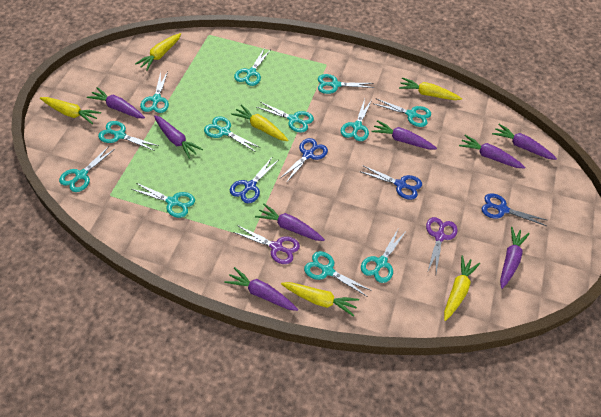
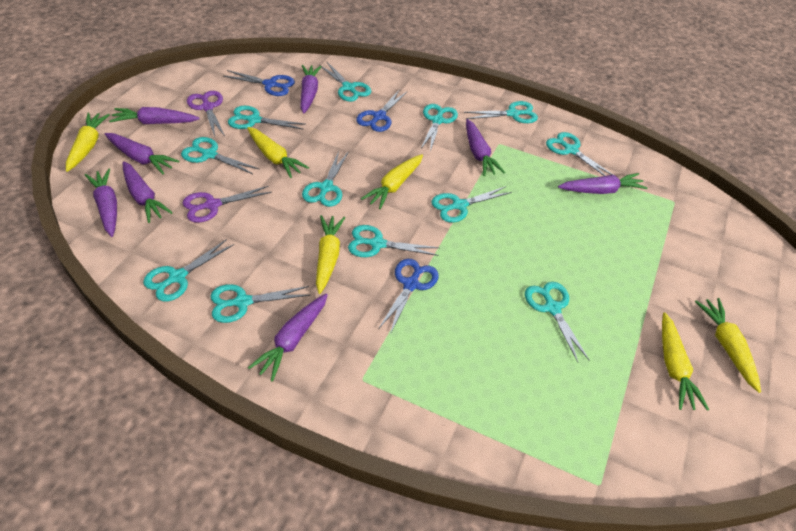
blue scissors: 4 -> 3

